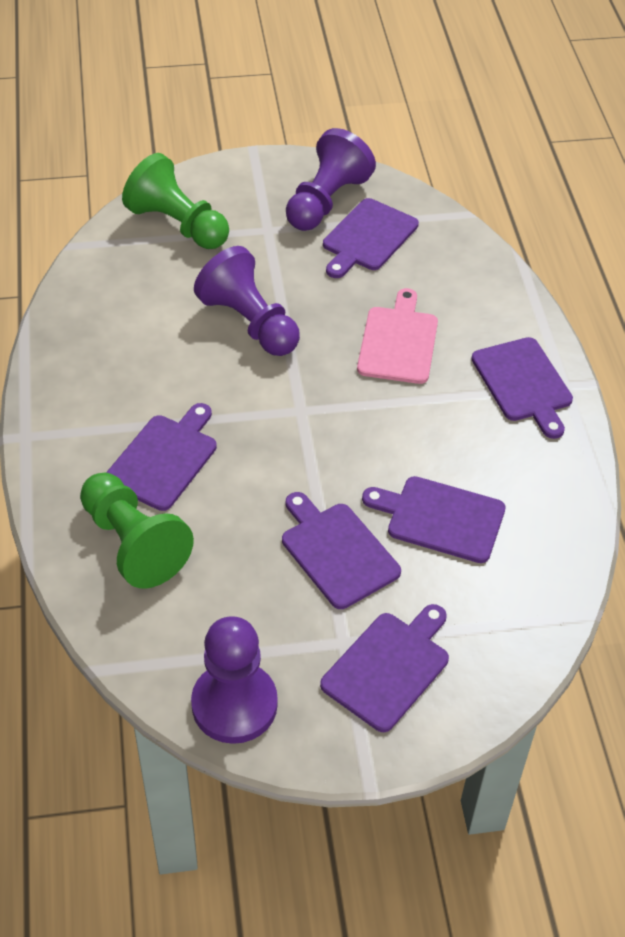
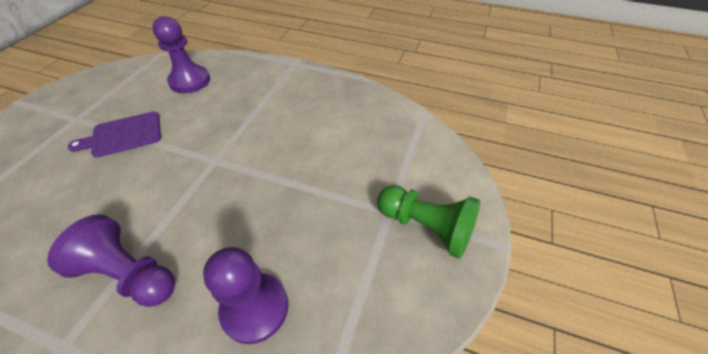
green pawn: 2 -> 1
pink cutting board: 1 -> 0
purple cutting board: 6 -> 1

